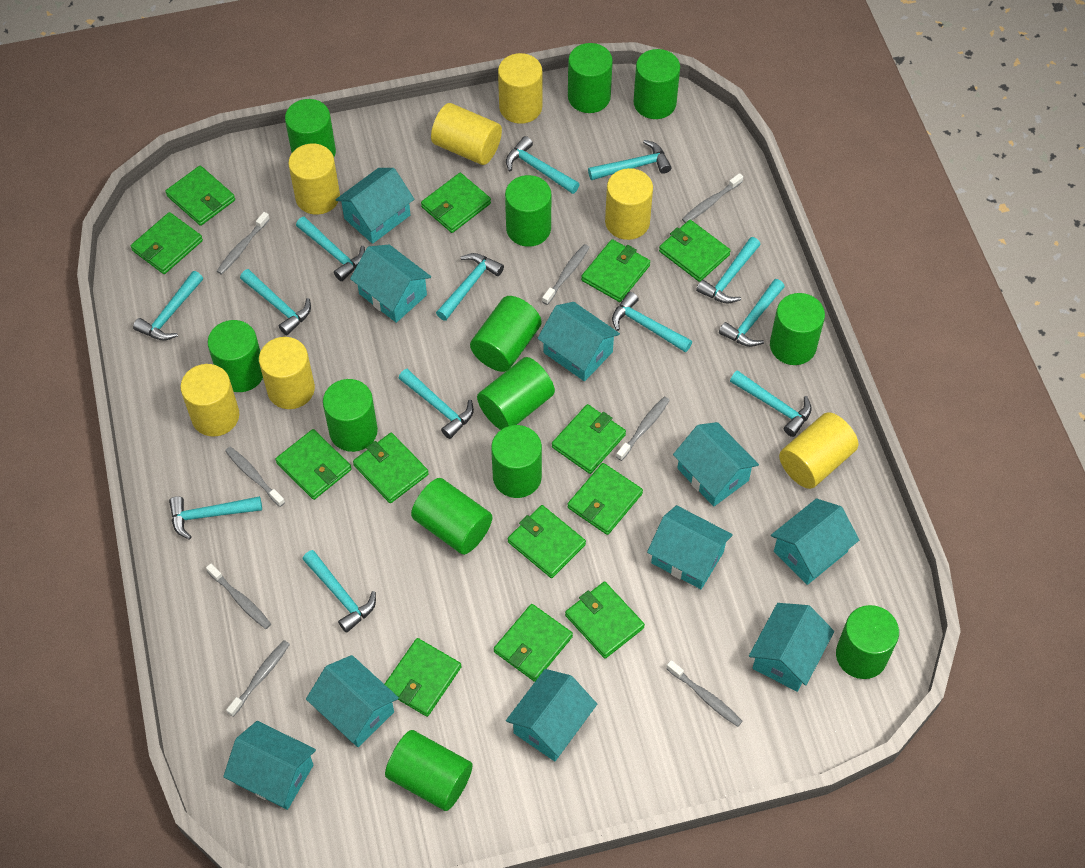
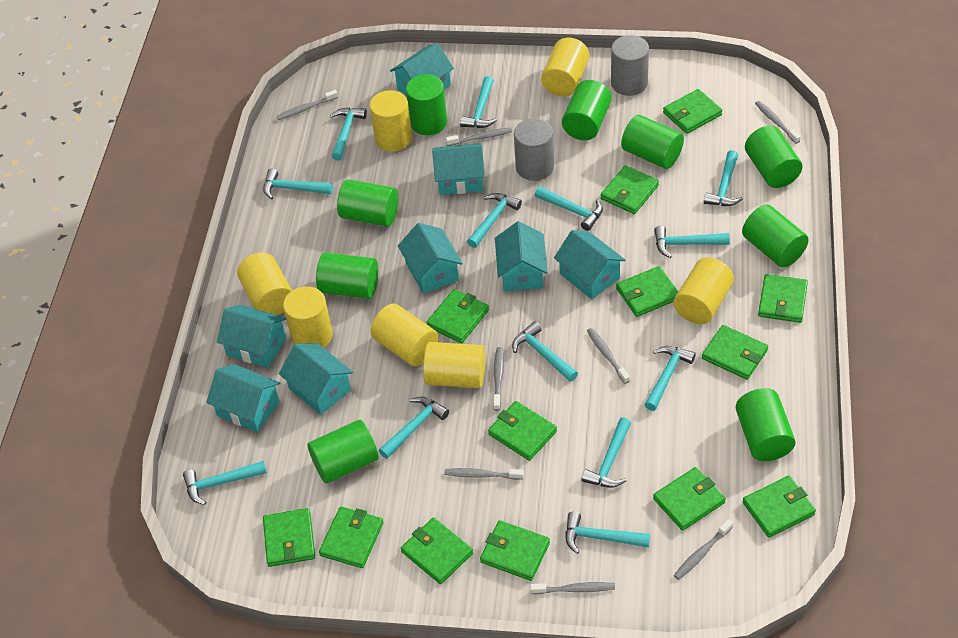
green cylinder: 13 -> 9
grey cylinder: 0 -> 2
turquoise house: 10 -> 8

